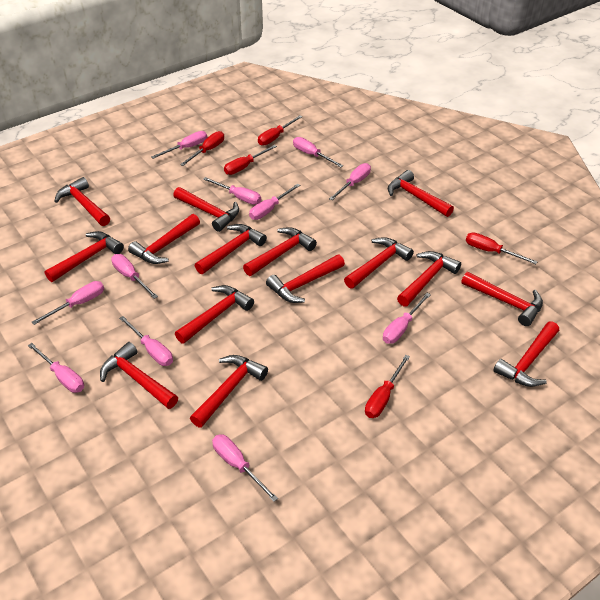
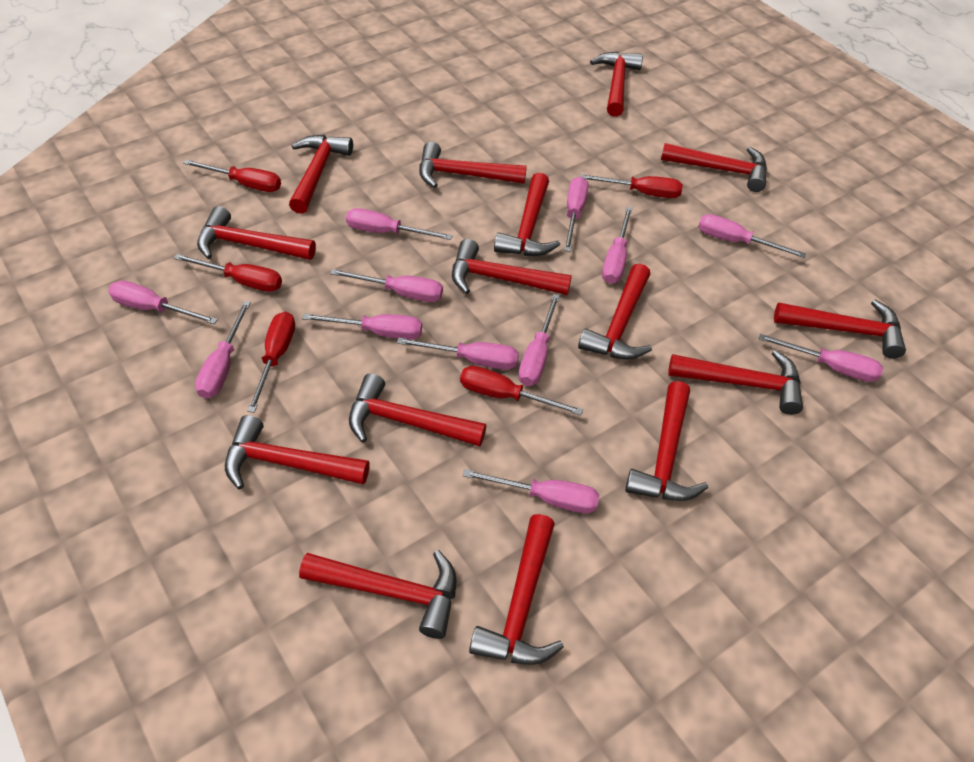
pink screwdriver: 11 -> 12

